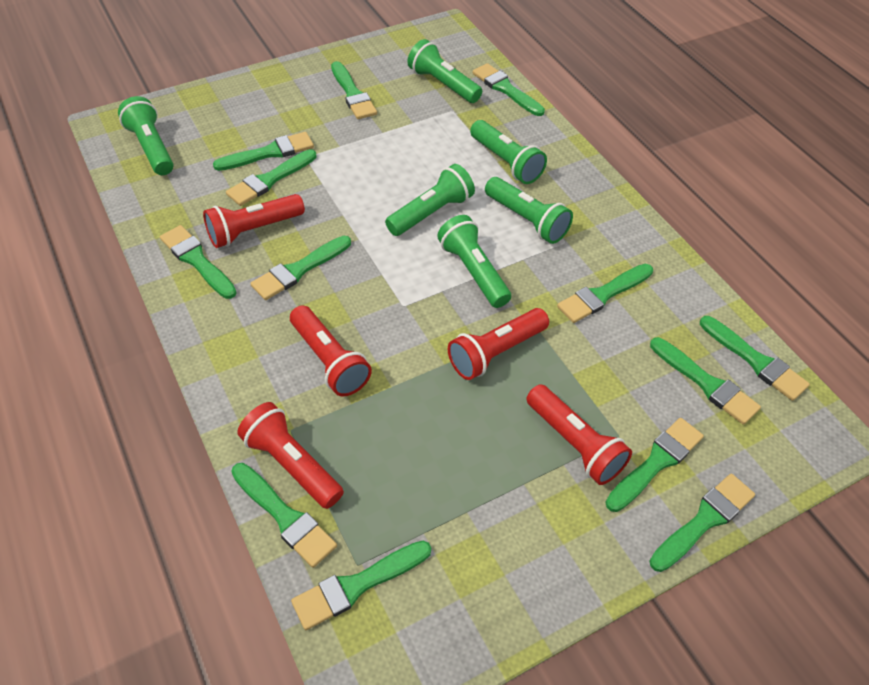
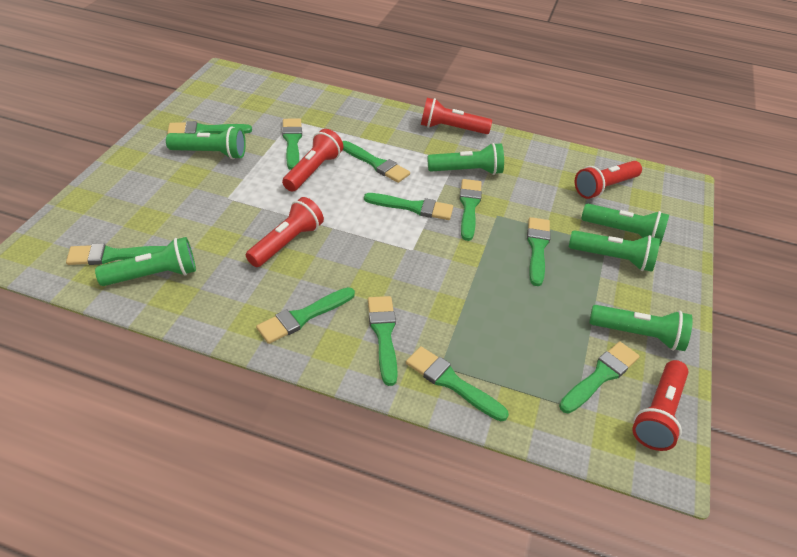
green brush: 13 -> 11

